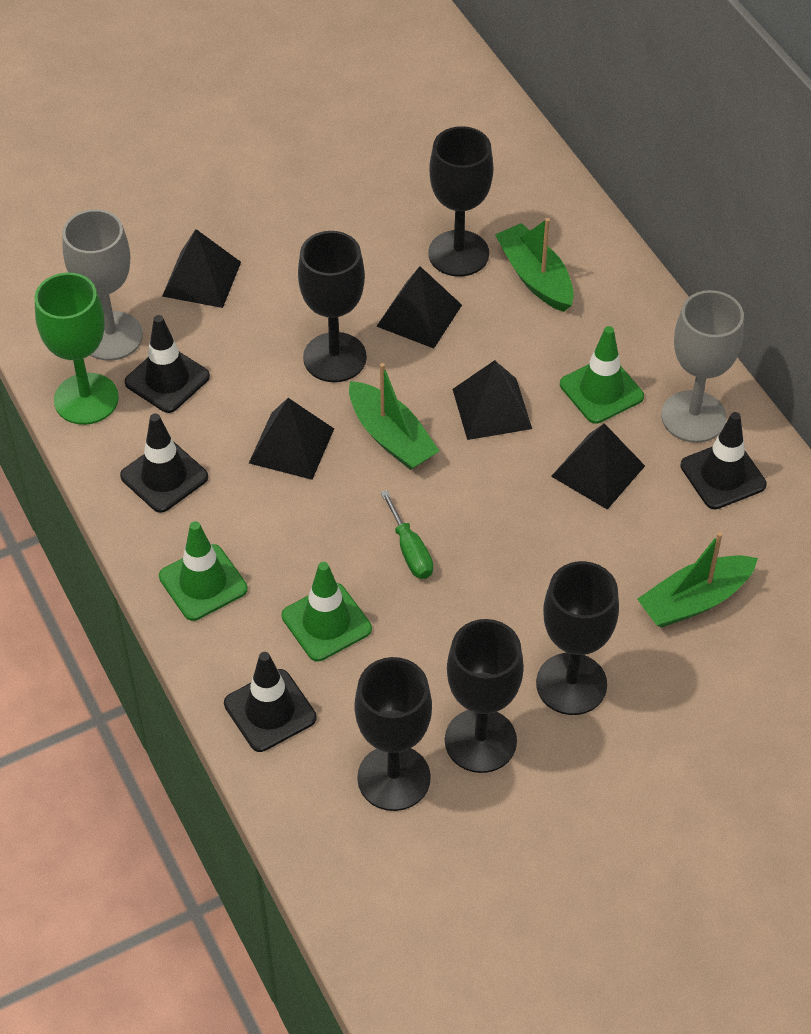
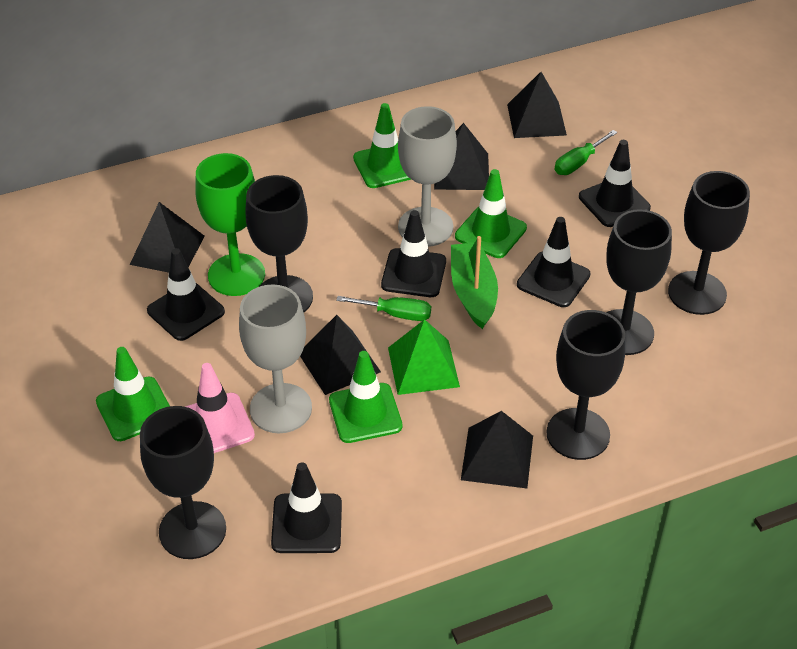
black traffic cone: 4 -> 5
green boat: 3 -> 1
green pyramid: 0 -> 1
green screwdriver: 1 -> 2
green traffic cone: 3 -> 4
pink traffic cone: 0 -> 1

